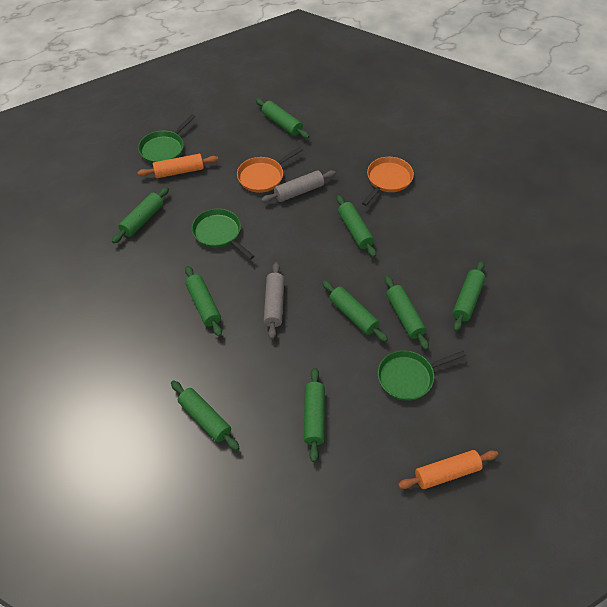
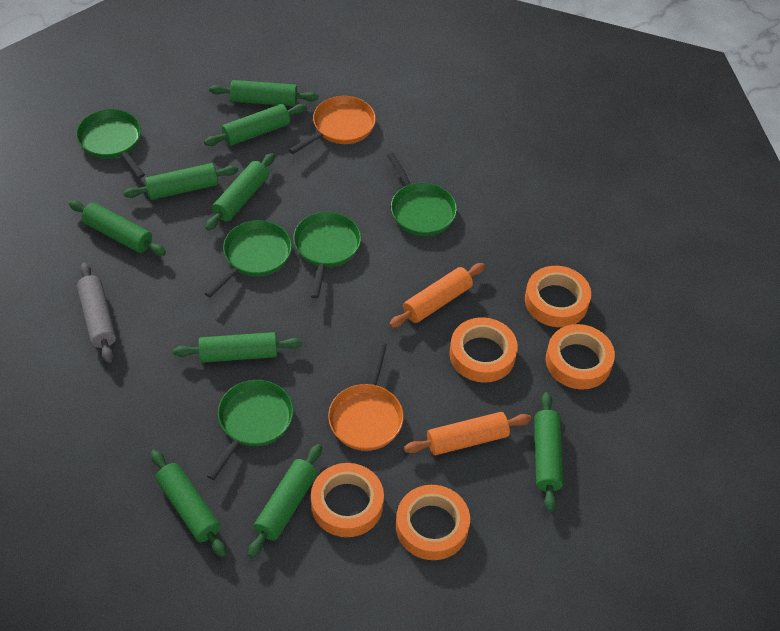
green pan: 3 -> 5
grey rolling pin: 2 -> 1
orange tape: 0 -> 5

